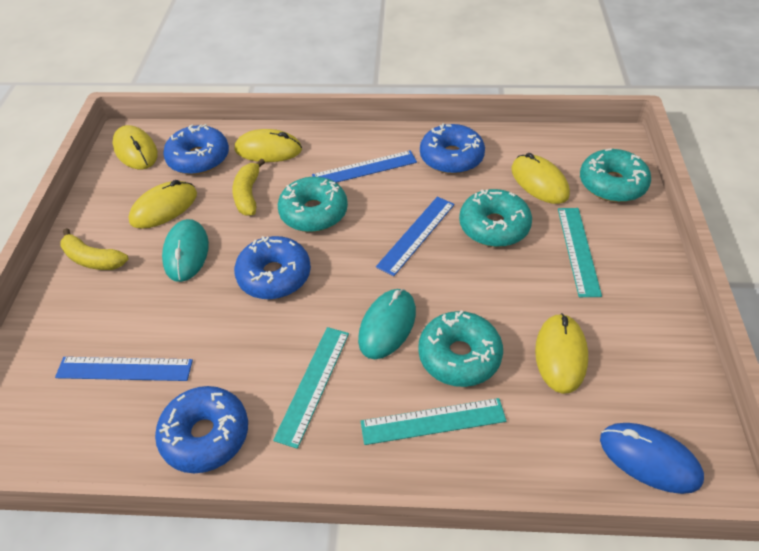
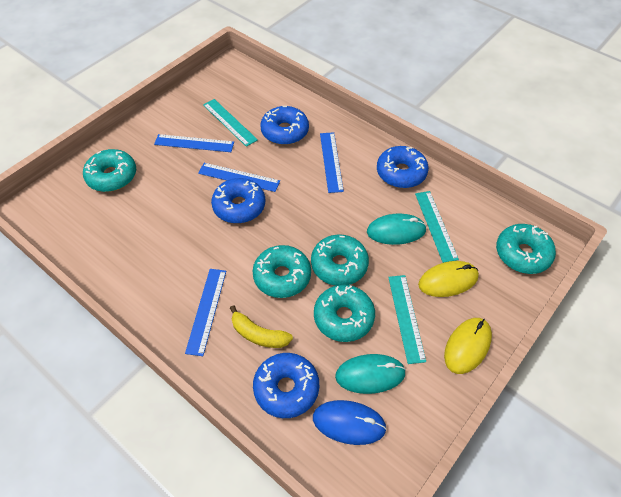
blue ruler: 3 -> 4
turquoise donut: 4 -> 5
yellow banana: 2 -> 1
yellow mouse: 5 -> 2

